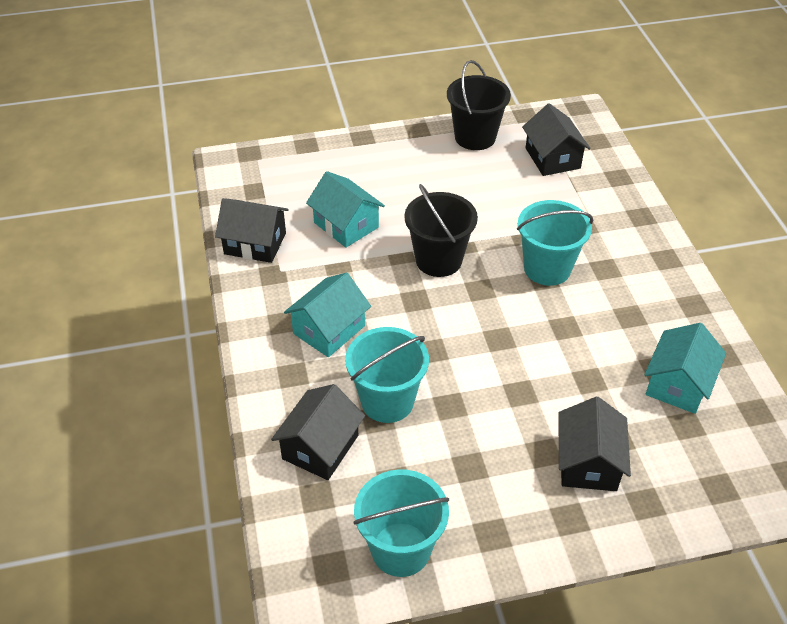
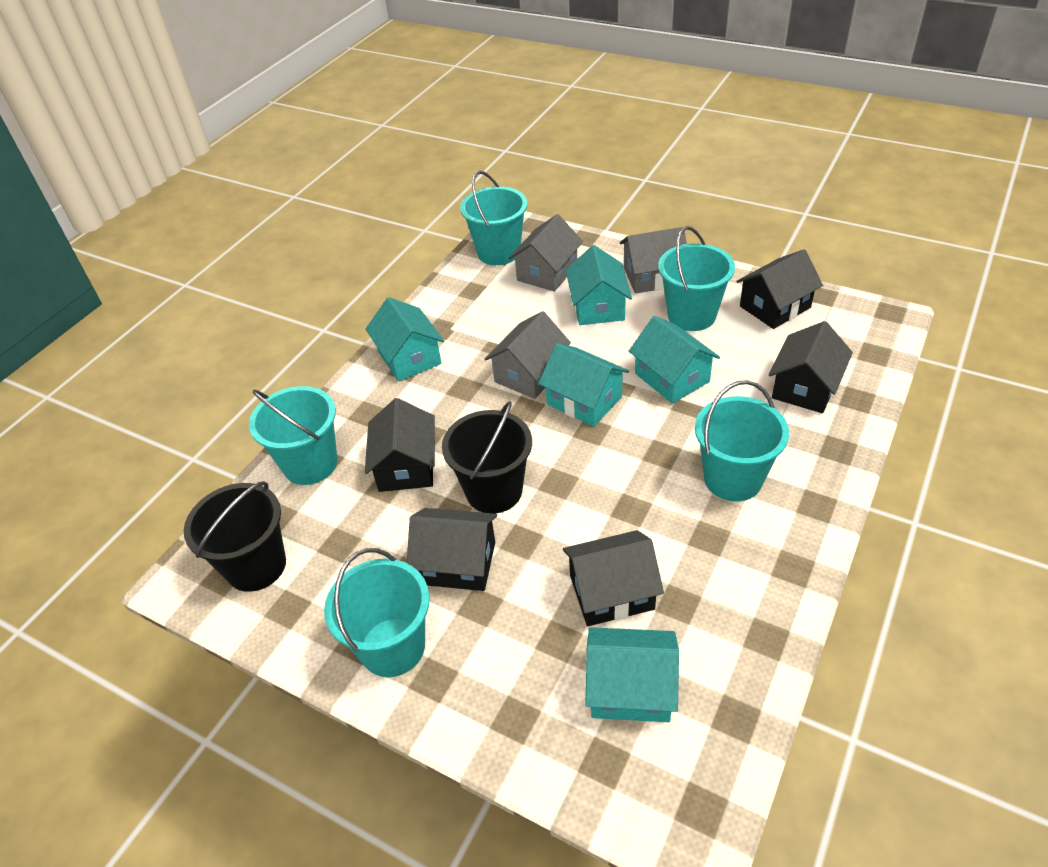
black house: 4 -> 5
grey house: 0 -> 3
turquoise bucket: 3 -> 5
turquoise house: 3 -> 5

